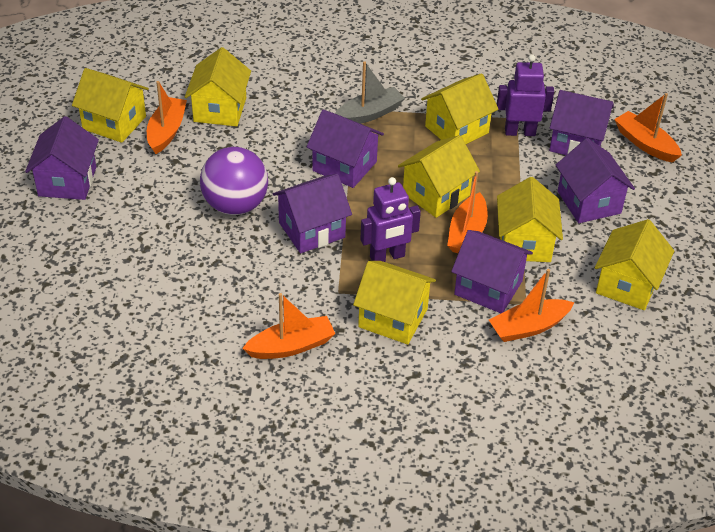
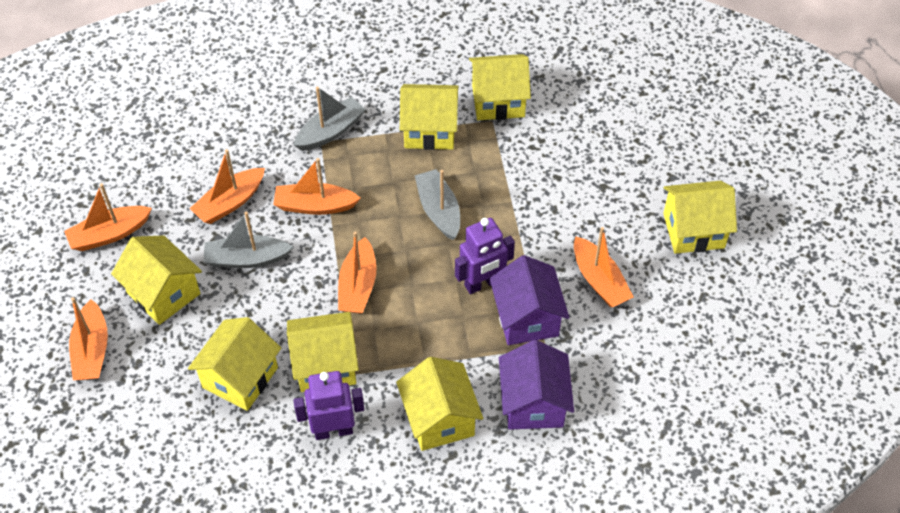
grey boat: 1 -> 3
orange boat: 5 -> 6
purple ball: 1 -> 0
purple house: 6 -> 2

